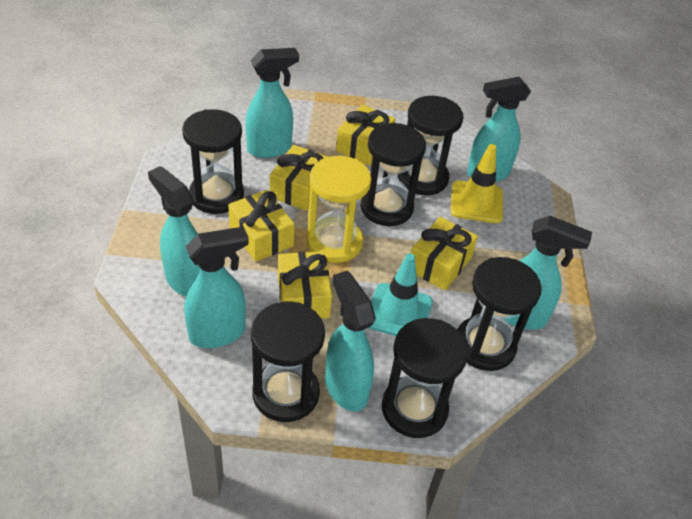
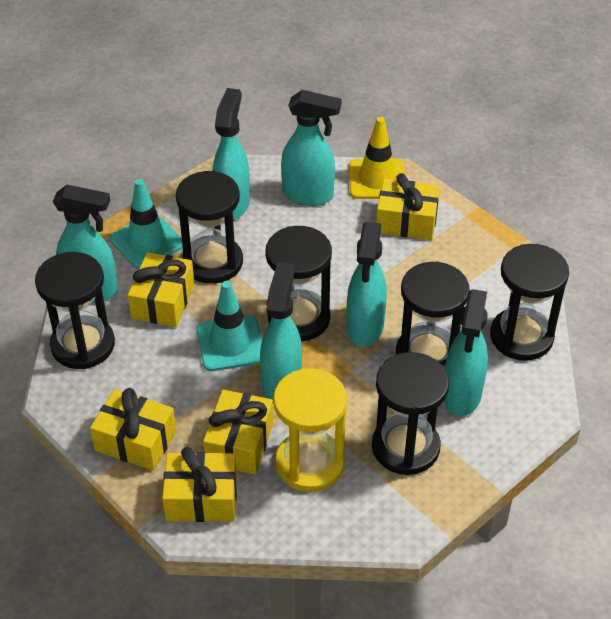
turquoise traffic cone: 1 -> 2

